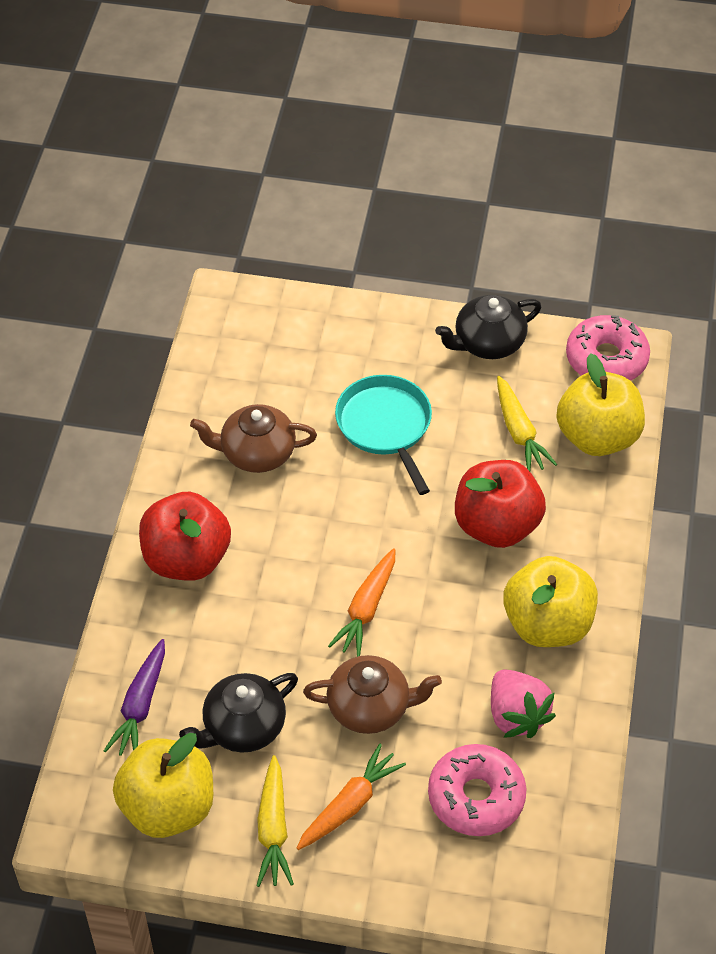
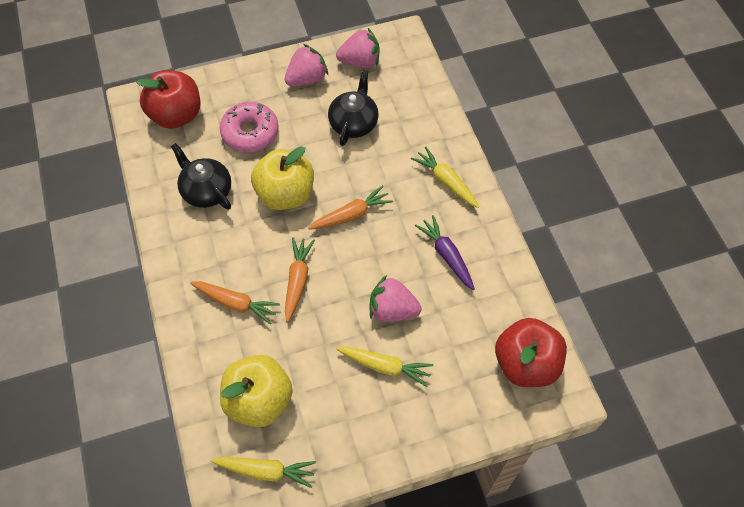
brown teapot: 2 -> 0
orange carrot: 2 -> 3
pink donut: 2 -> 1
pink strawberry: 1 -> 3
turquoise pan: 1 -> 0
yellow apple: 3 -> 2
yellow carrot: 2 -> 3

